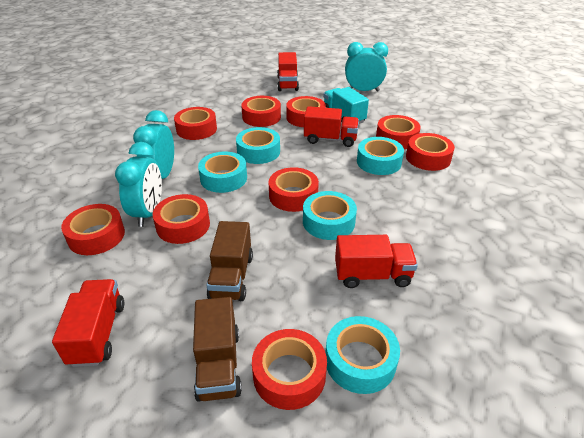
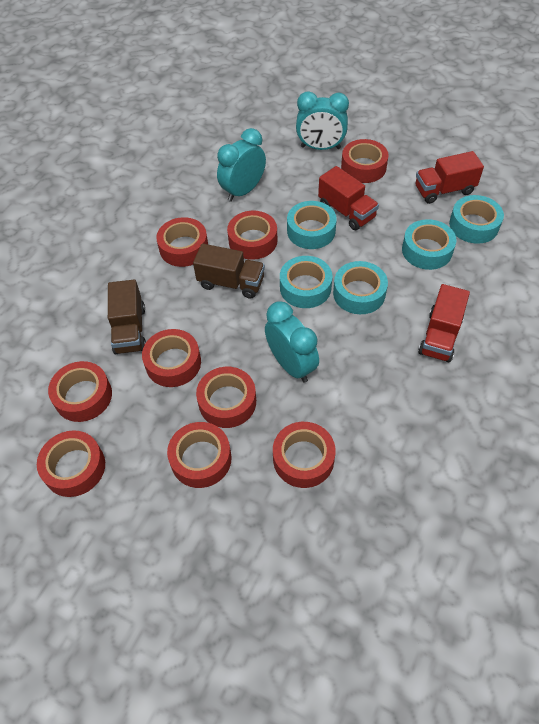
red truck: 4 -> 3
turquoise truck: 1 -> 0

